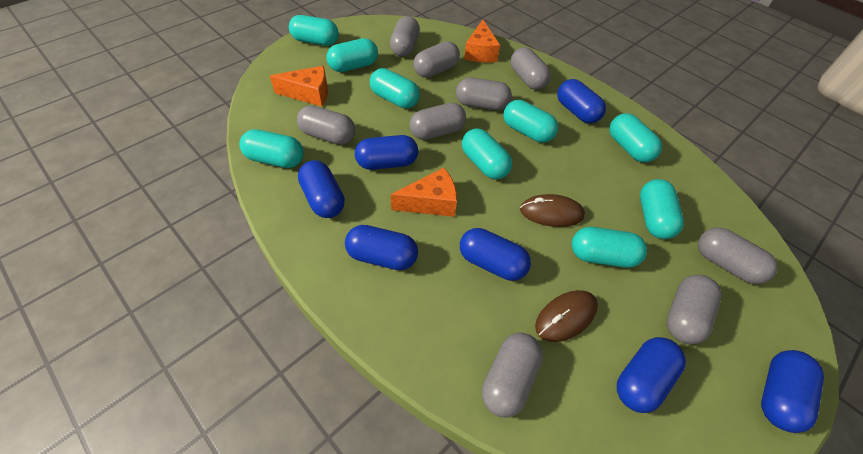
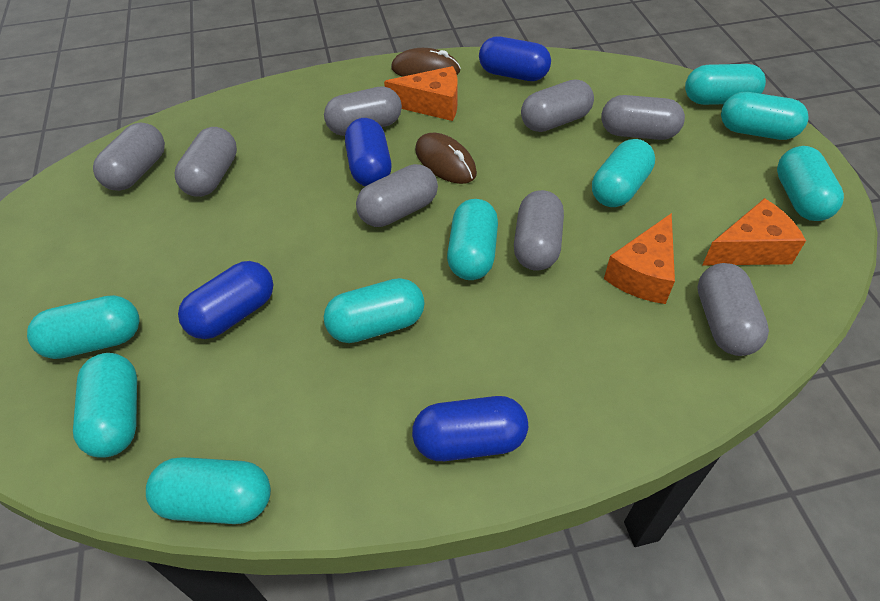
blue capsule: 7 -> 4
grey capsule: 9 -> 8

